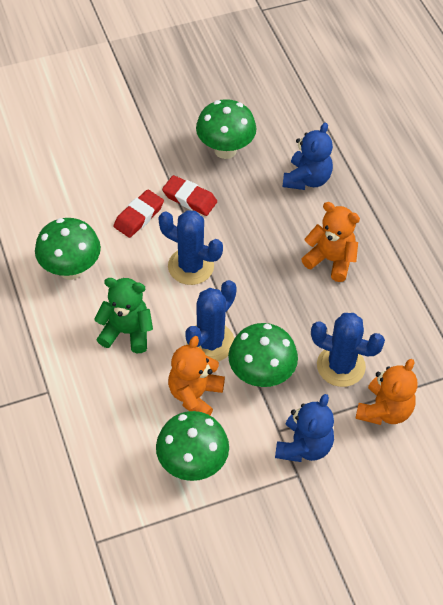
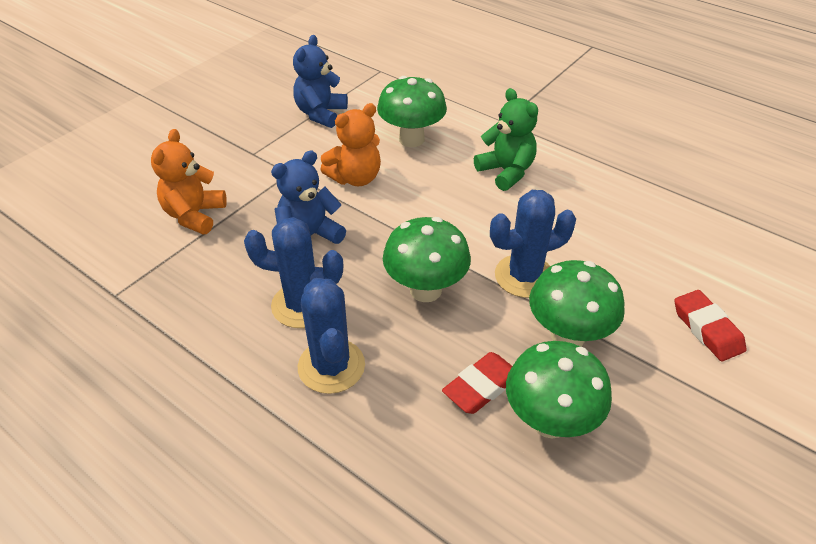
orange teddy bear: 3 -> 2

